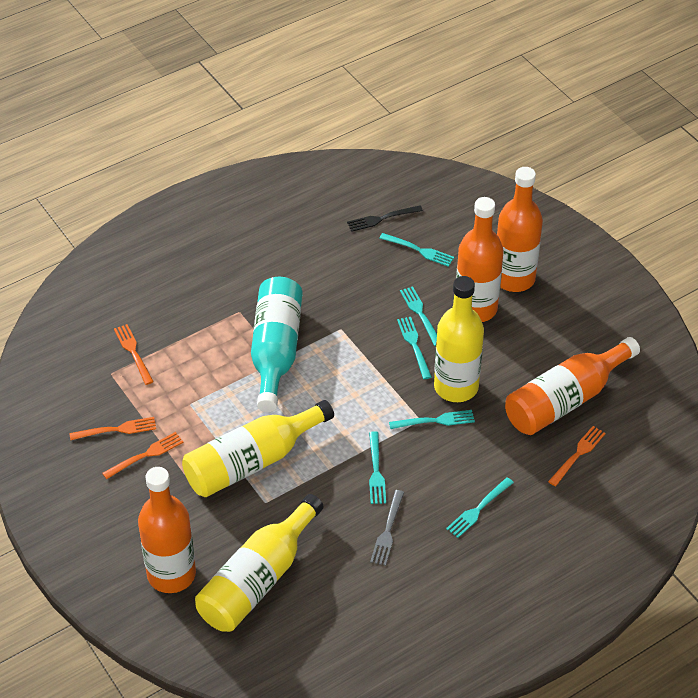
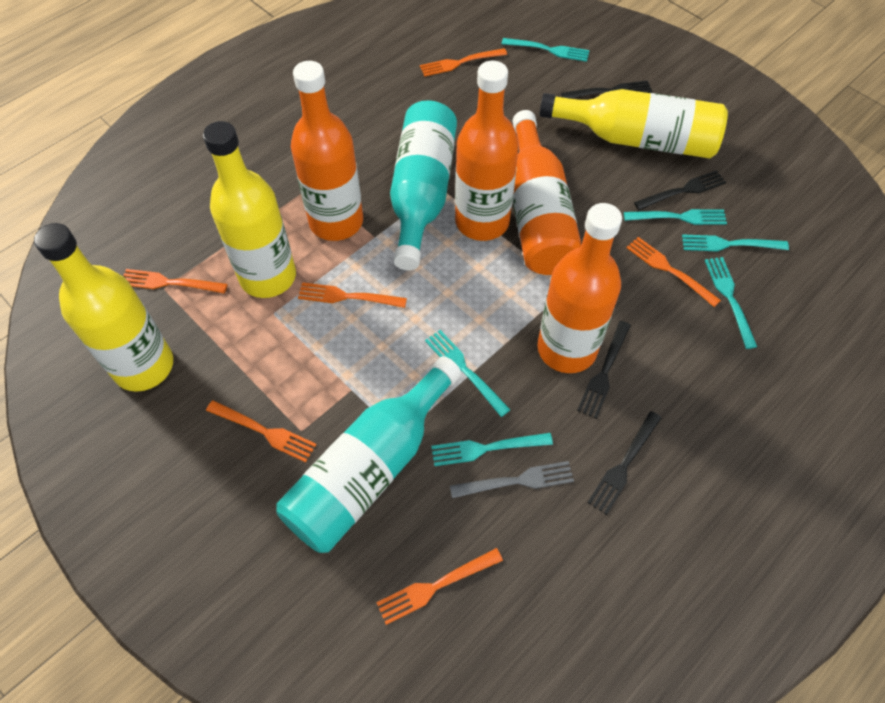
black fork: 1 -> 4
orange fork: 4 -> 6
turquoise bottle: 1 -> 2

